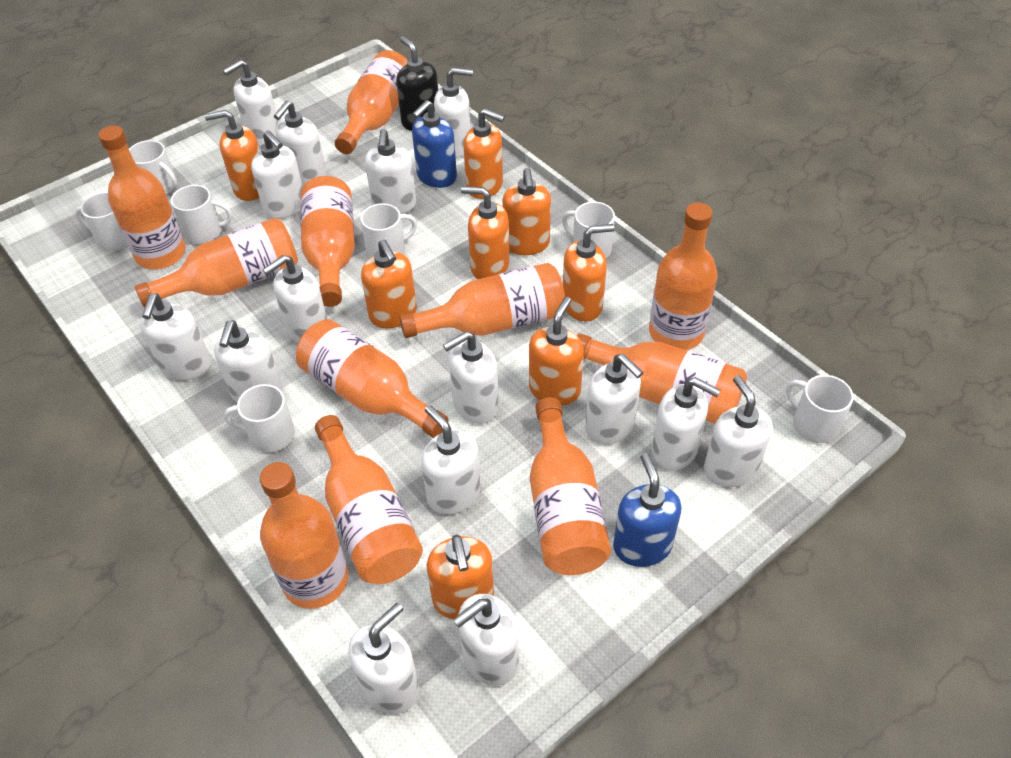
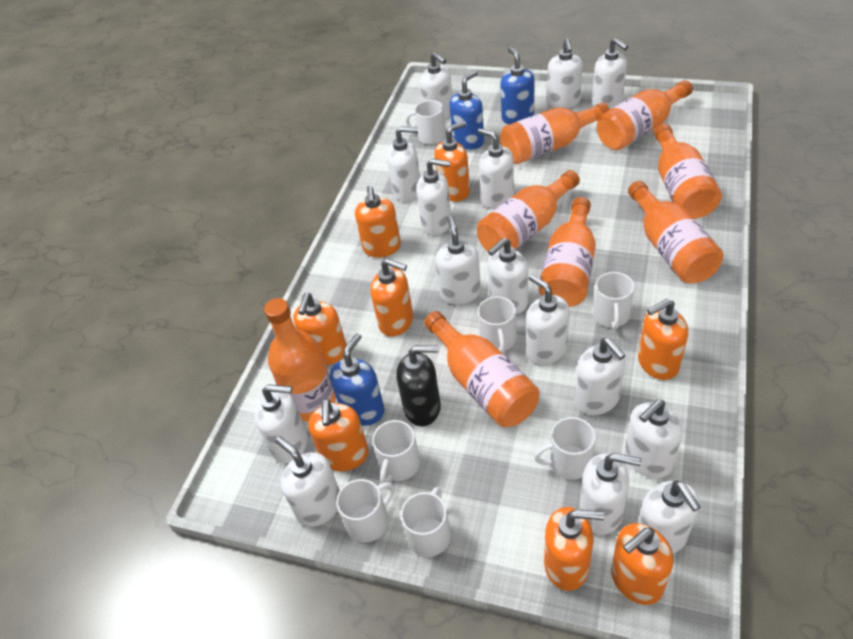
blue soap dispenser: 2 -> 3
orange bottle: 11 -> 8

